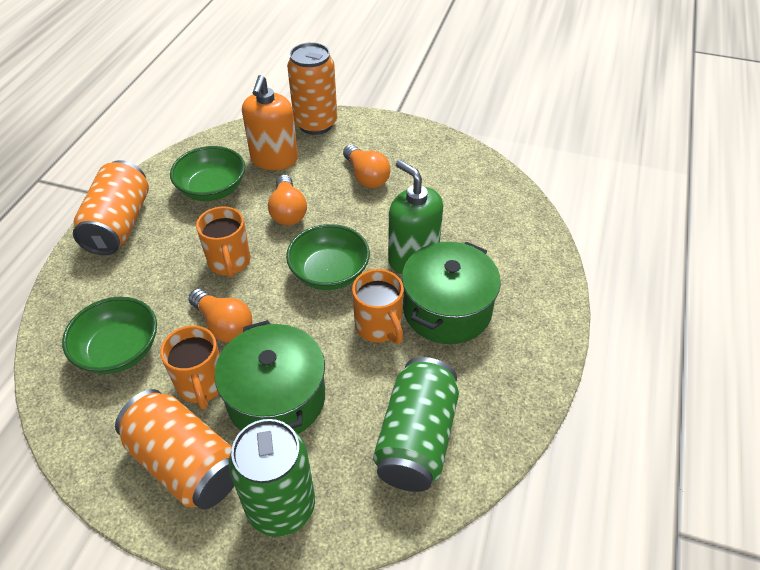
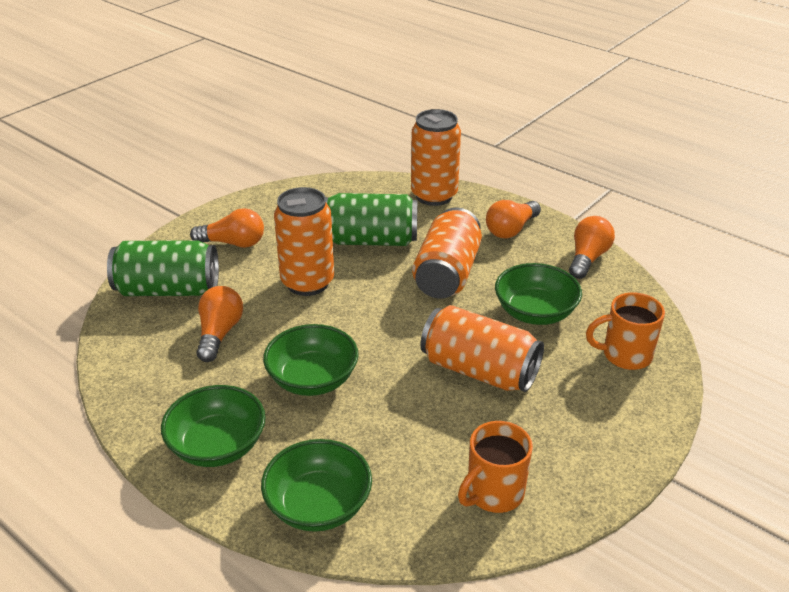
green bowl: 3 -> 4
green pot: 2 -> 0
green soap dispenser: 1 -> 0
orange can: 3 -> 4
orange light bulb: 3 -> 4
orange mug: 3 -> 2
orange soap dispenser: 1 -> 0

